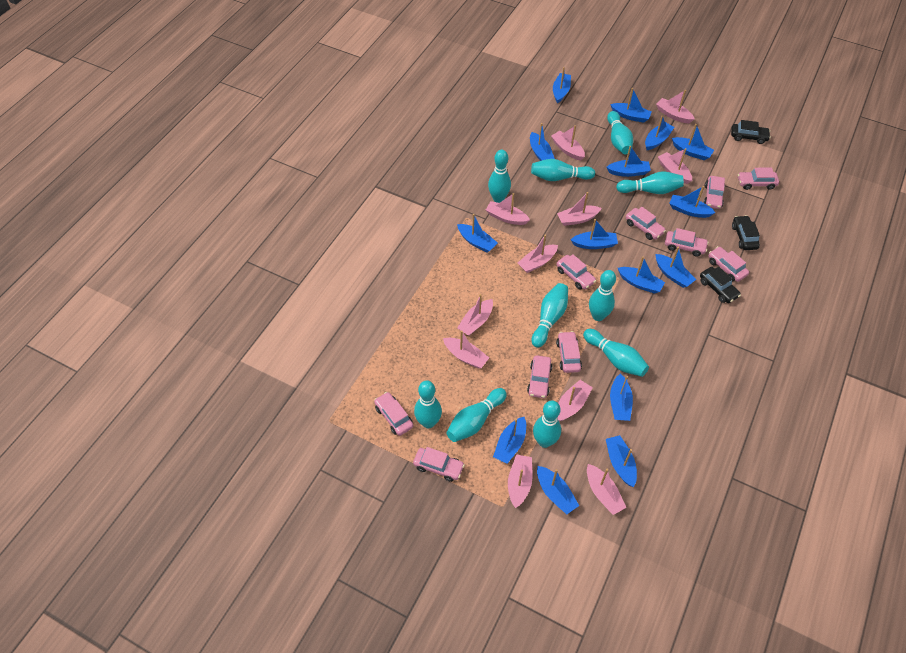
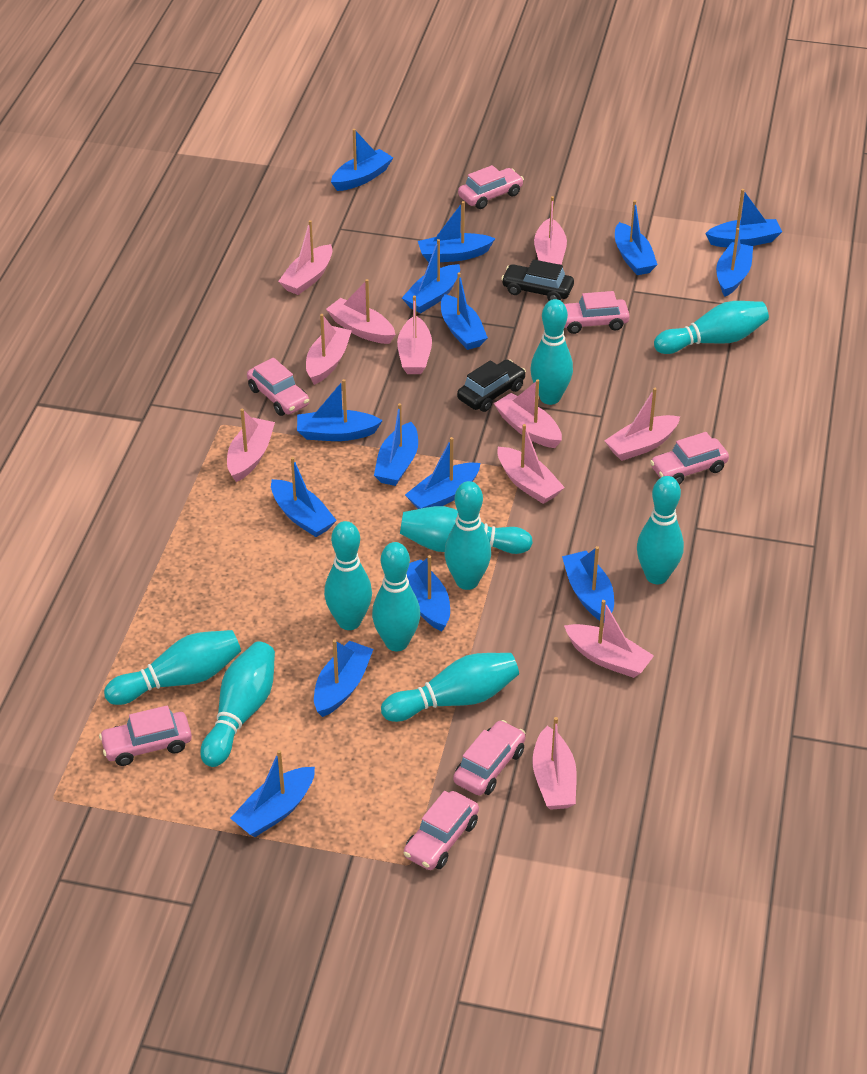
black car: 3 -> 2
pink car: 10 -> 7

